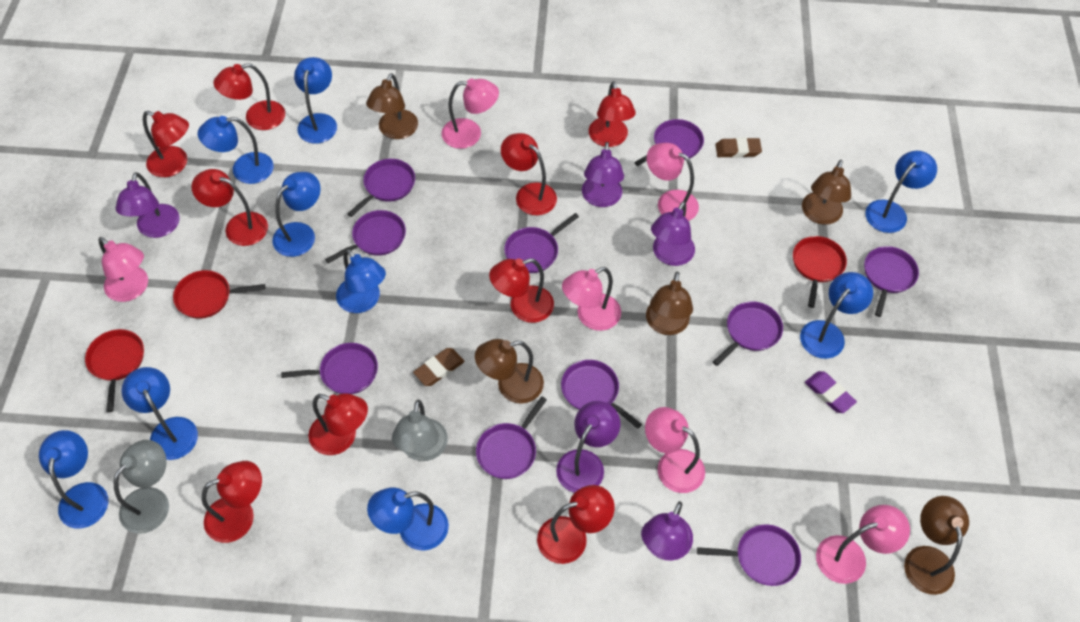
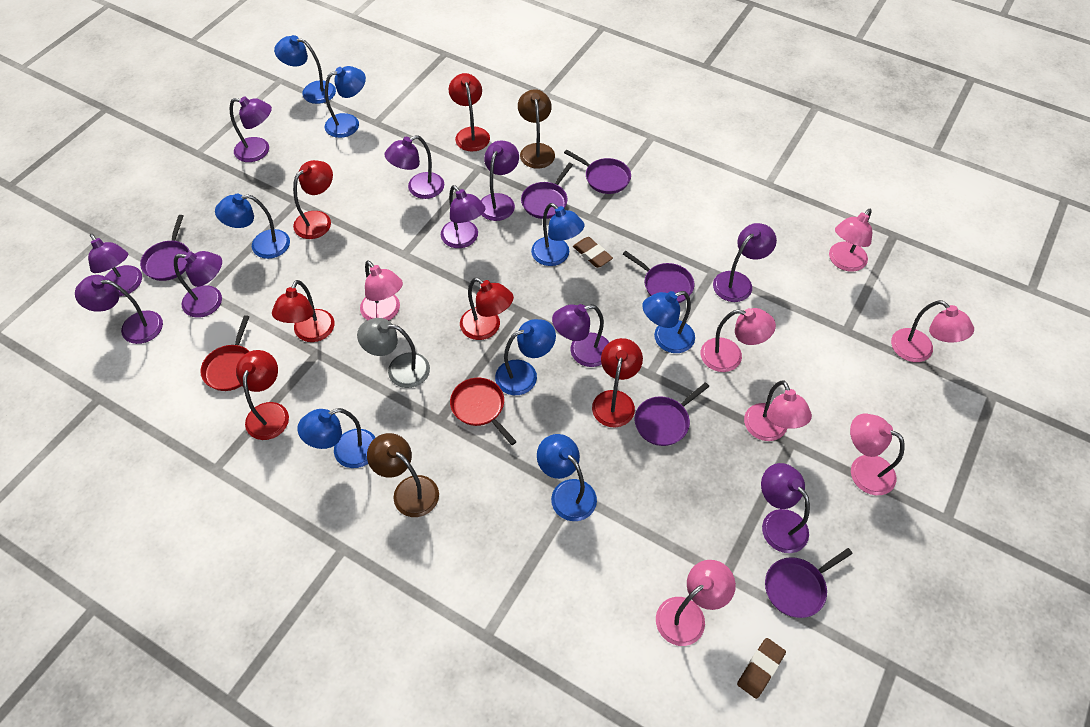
blue lamp: 9 -> 8
brown lamp: 5 -> 2
grey lamp: 2 -> 1
pink lamp: 6 -> 7
purple eraser: 1 -> 0
purple lamp: 5 -> 10
purple pan: 10 -> 6
red lamp: 9 -> 6
red pan: 3 -> 2

